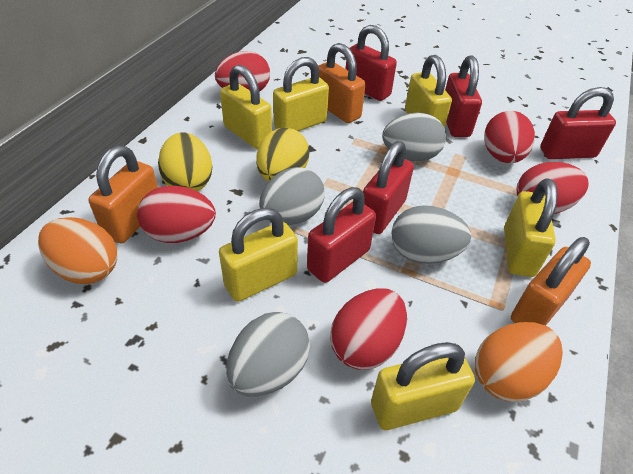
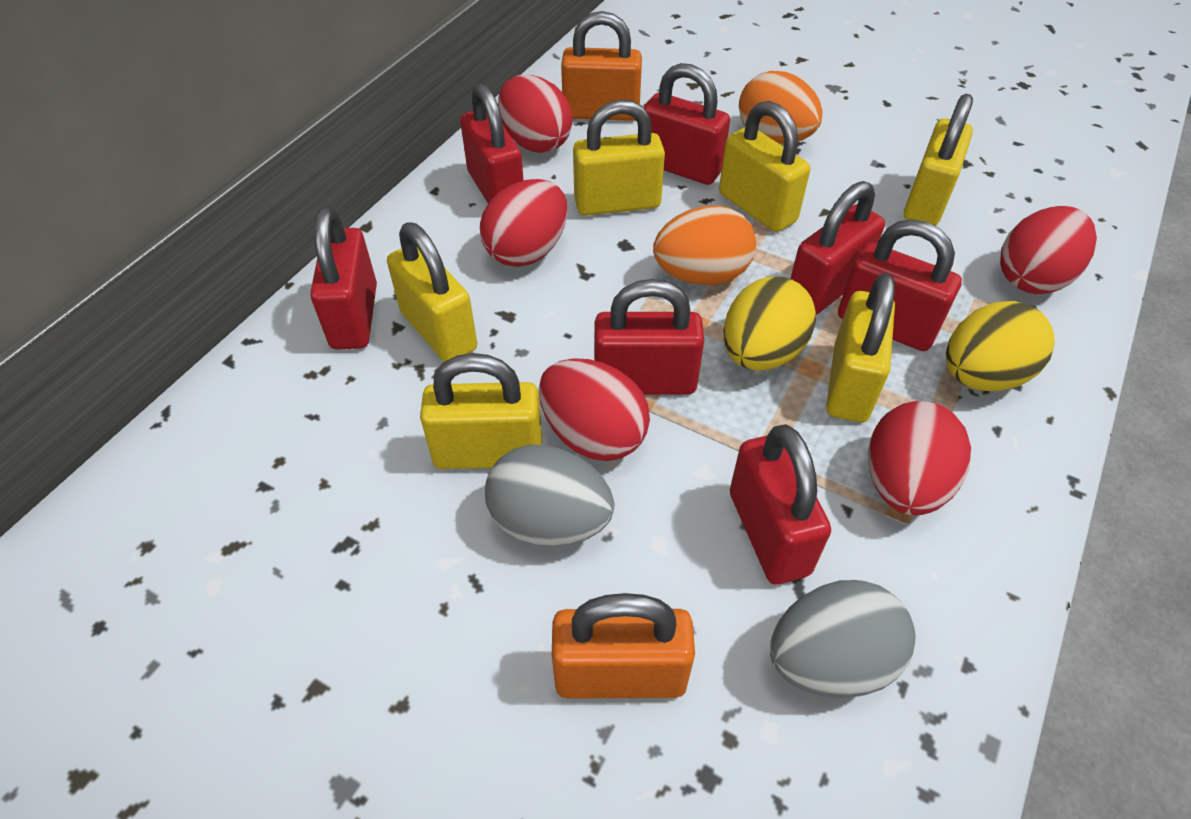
grey egg: 4 -> 2
orange padlock: 3 -> 2
red padlock: 5 -> 7

